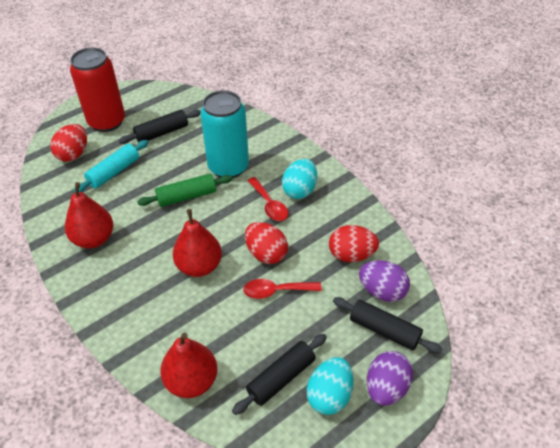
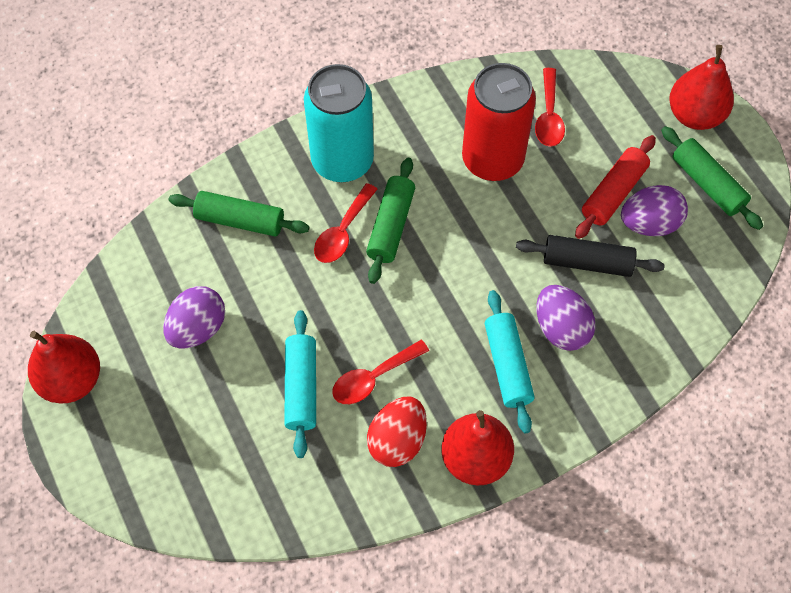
black rolling pin: 3 -> 1
green rolling pin: 1 -> 3
purple egg: 2 -> 3
red egg: 3 -> 1
red rolling pin: 0 -> 1
red spoon: 2 -> 3
turquoise egg: 2 -> 0
turquoise rolling pin: 1 -> 2

